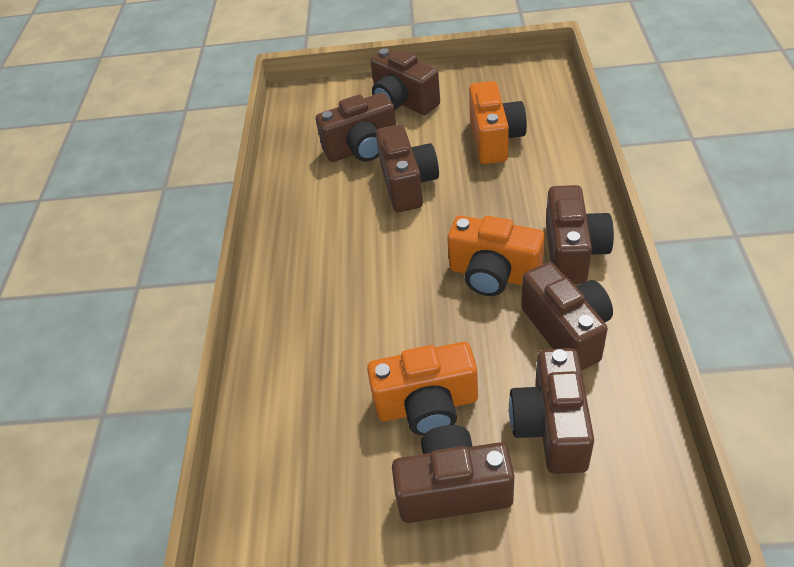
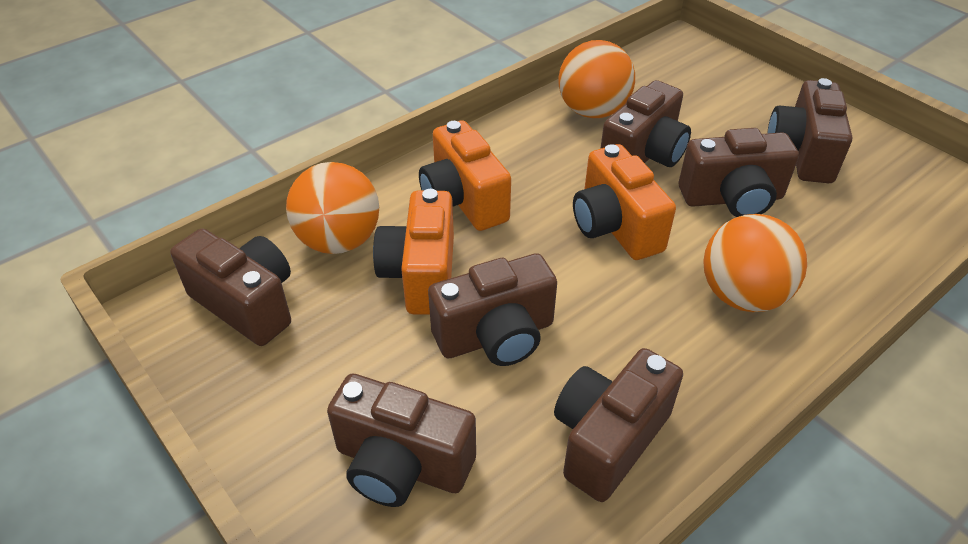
orange ball: 0 -> 3

